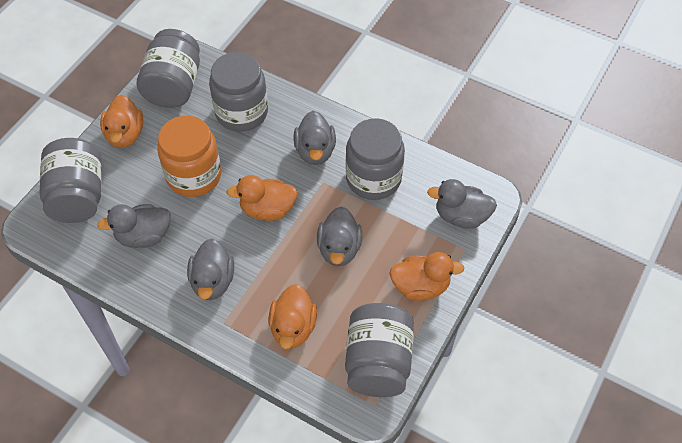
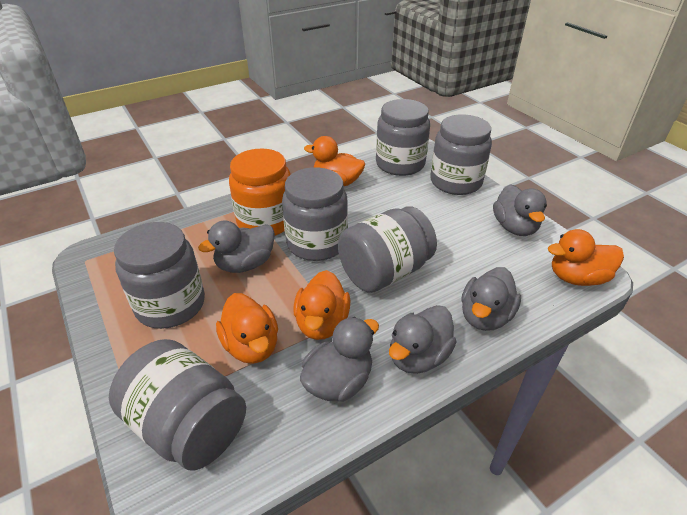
grey jar: 5 -> 6

